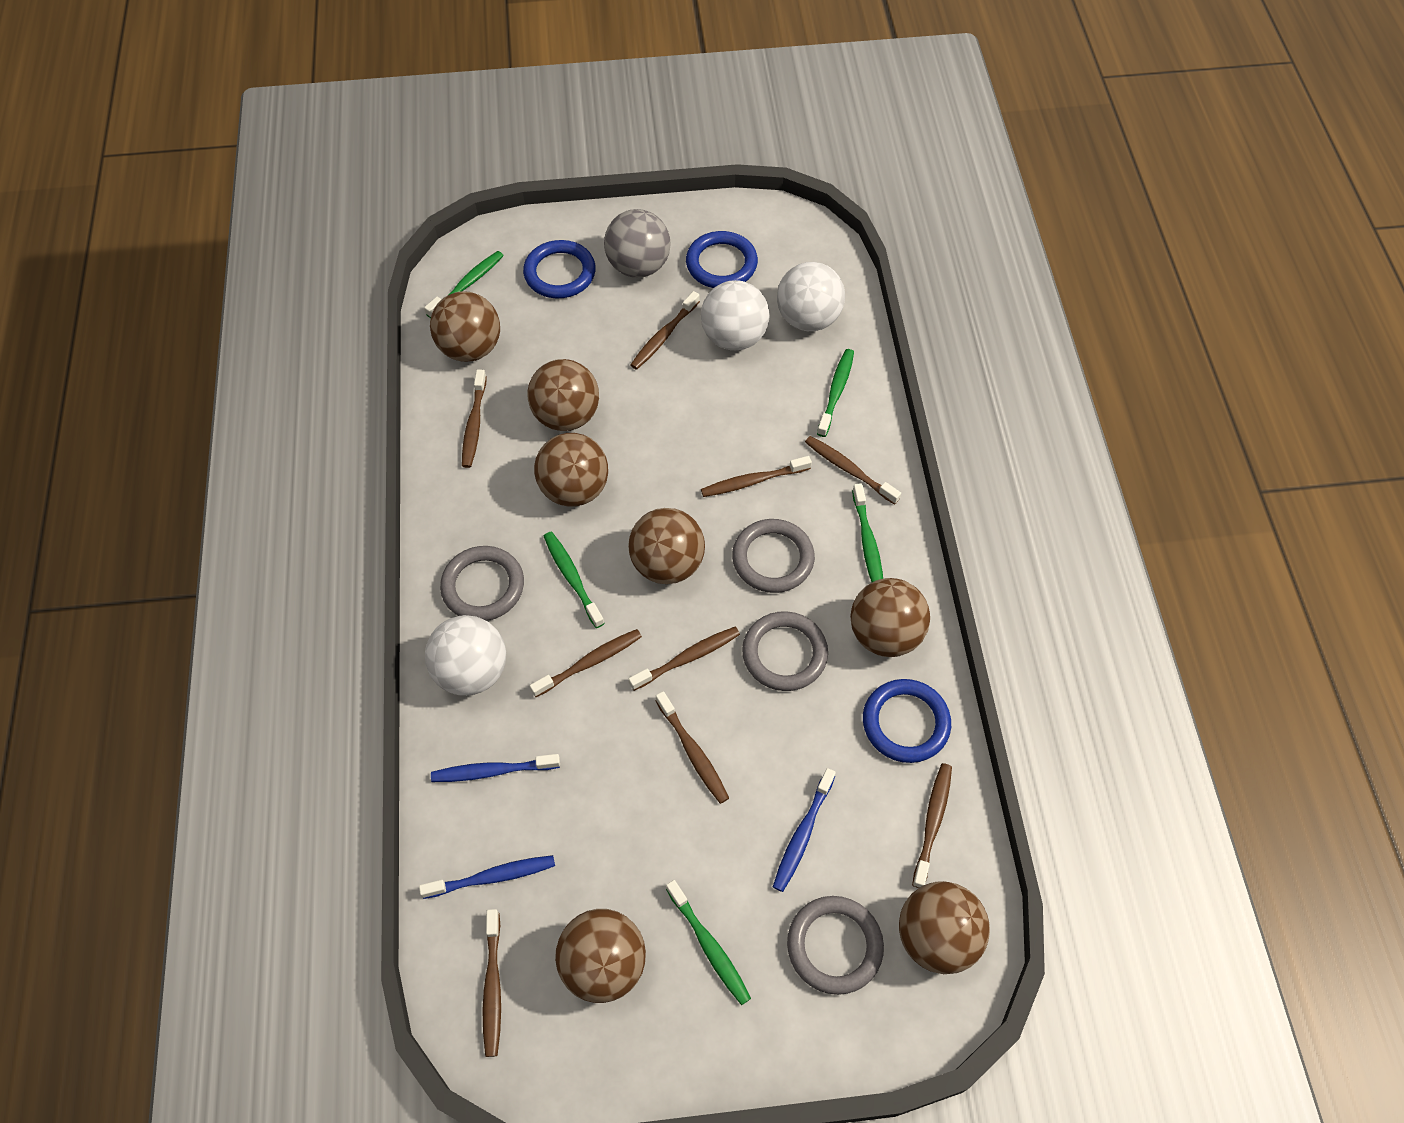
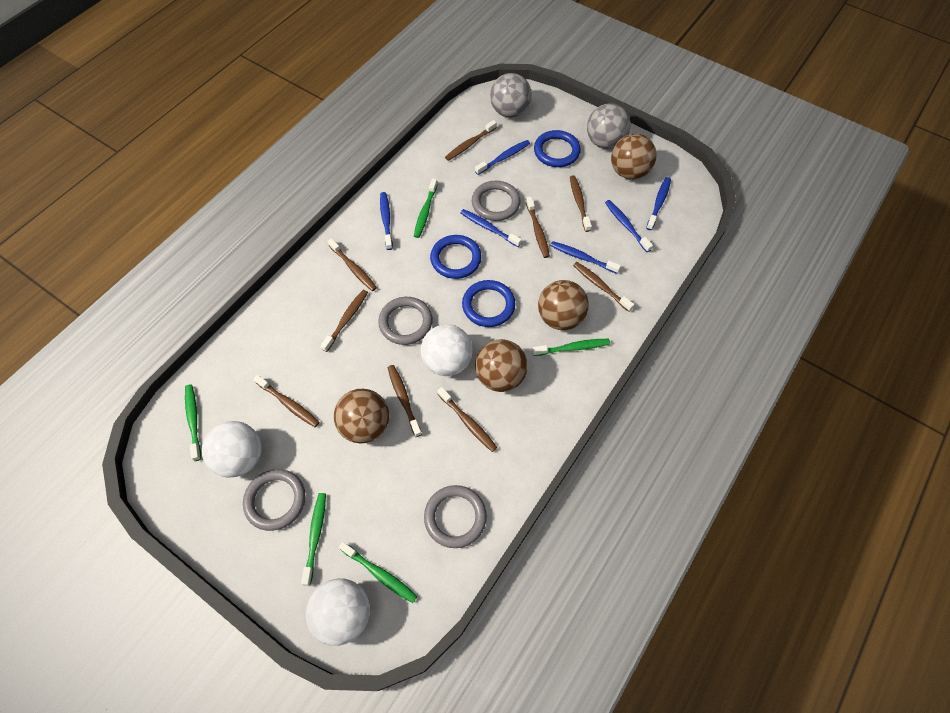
blue toothbrush: 3 -> 6
brown ball: 7 -> 4
grey ball: 1 -> 2

